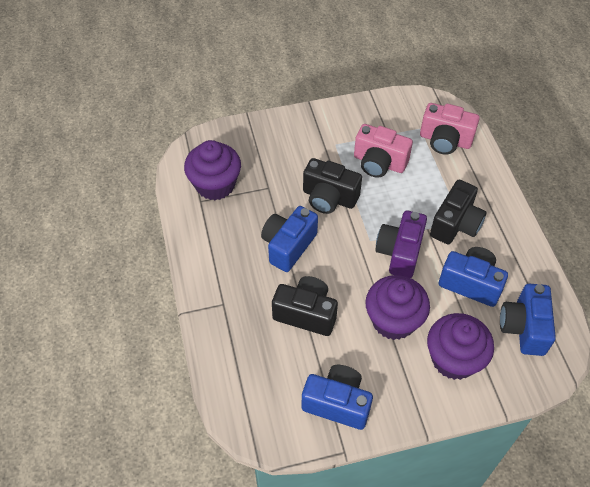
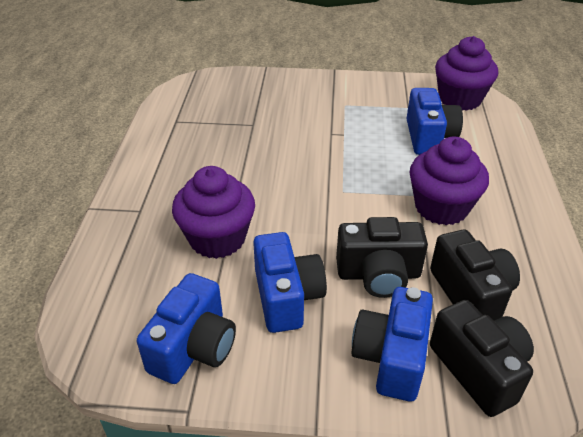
pink camera: 2 -> 0
purple camera: 1 -> 0

